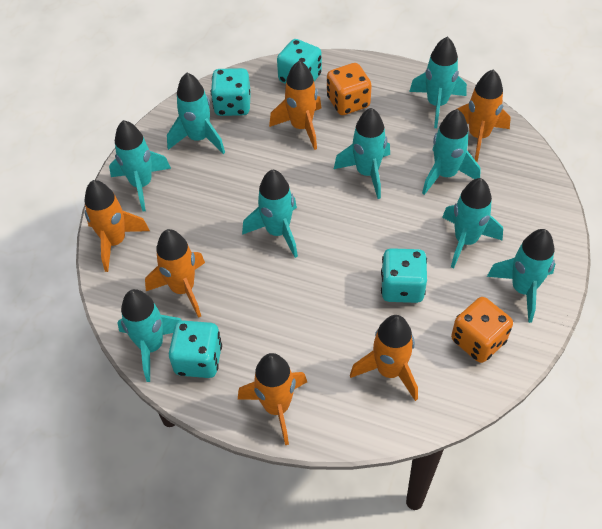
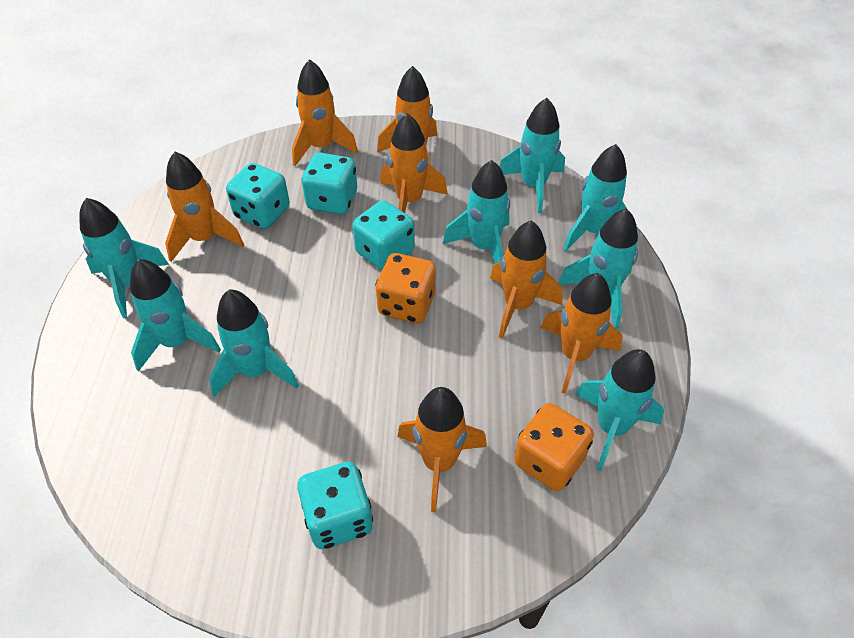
orange rocket: 6 -> 7
turquoise rocket: 9 -> 8

